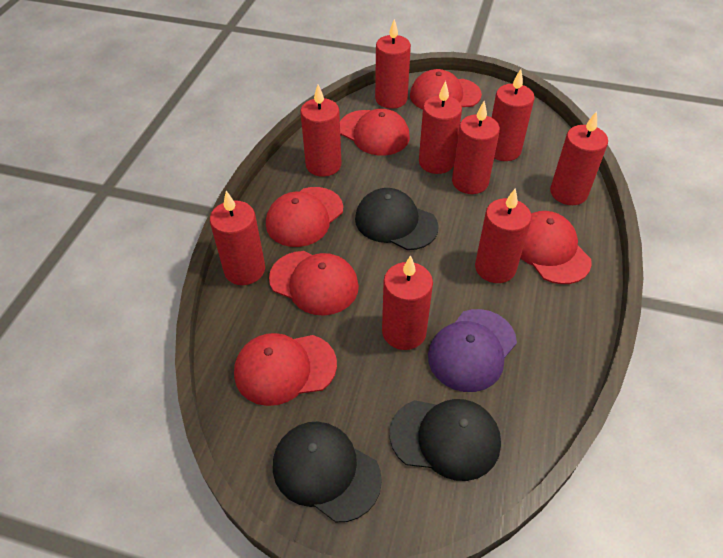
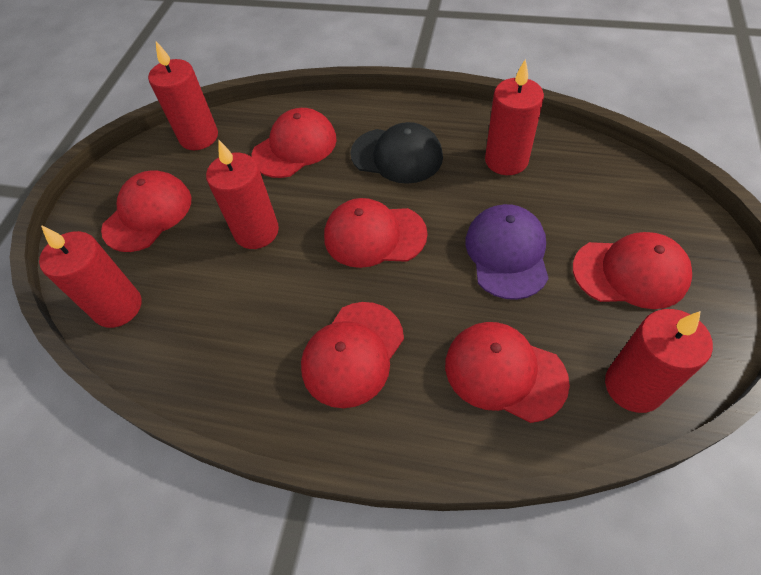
black cap: 3 -> 1
red candle: 9 -> 5

